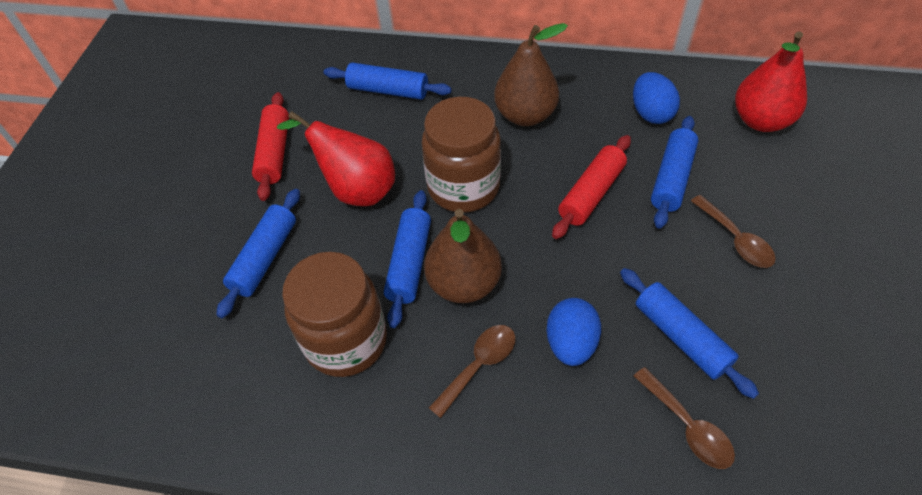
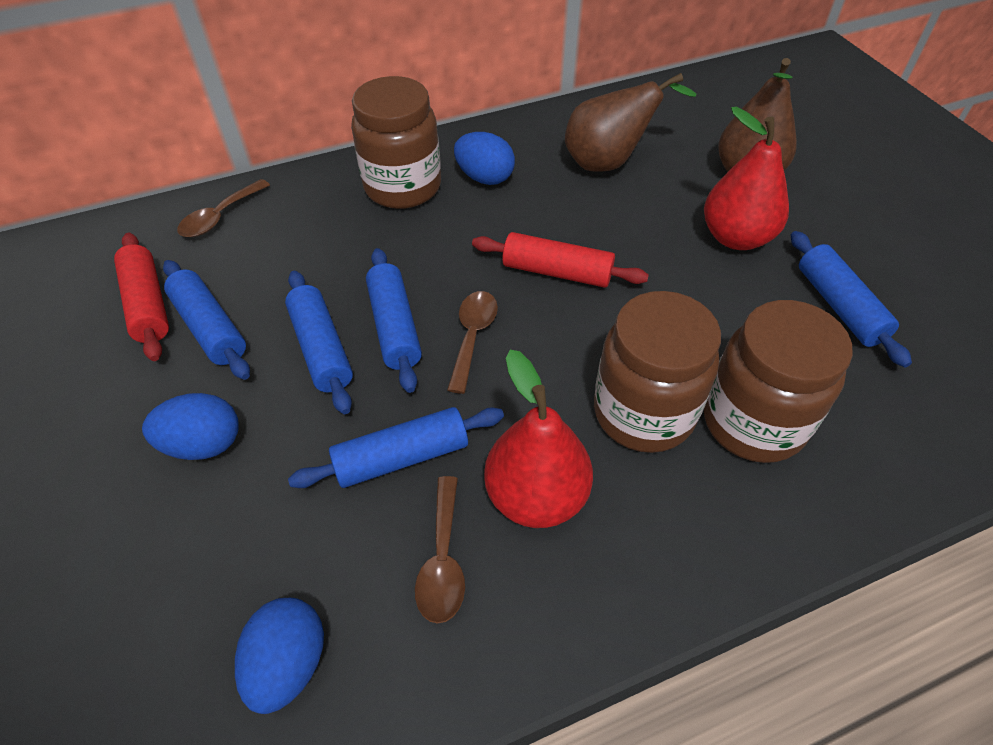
blue egg: 2 -> 3
brown jar: 2 -> 3

